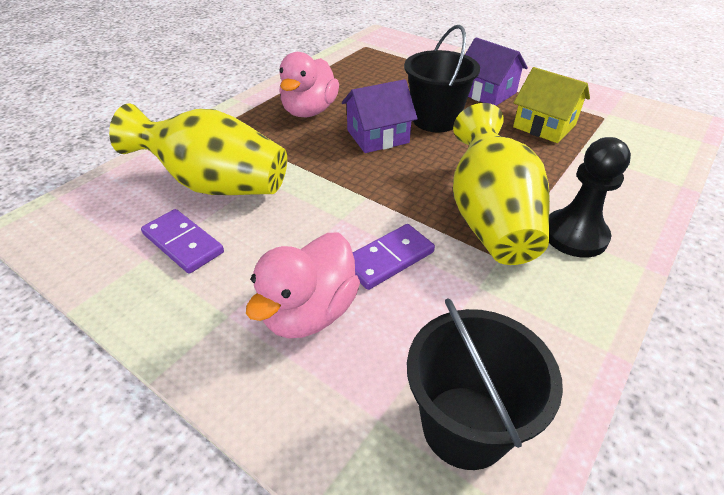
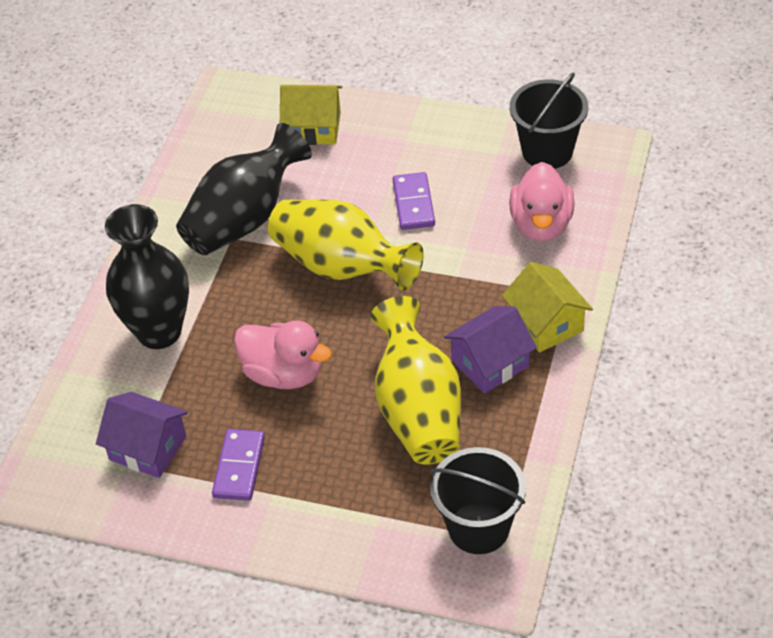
black pawn: 1 -> 0
black vase: 0 -> 2
yellow house: 1 -> 2

